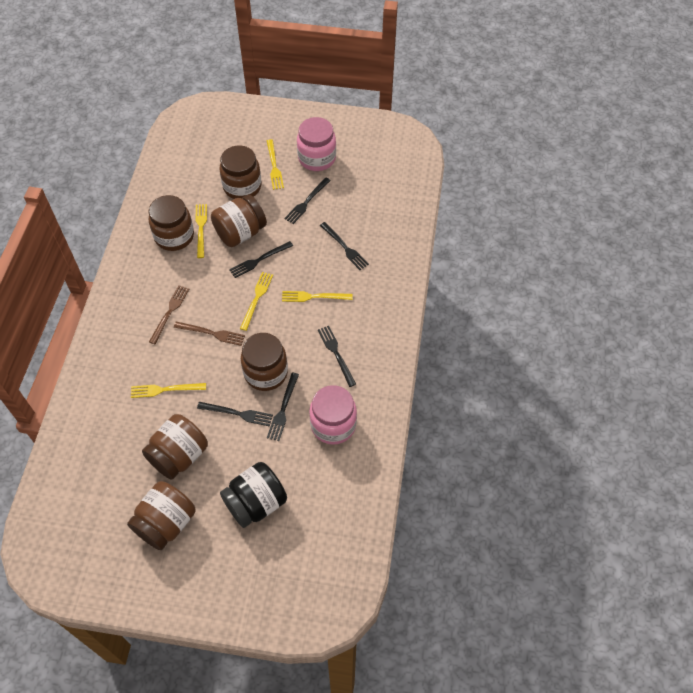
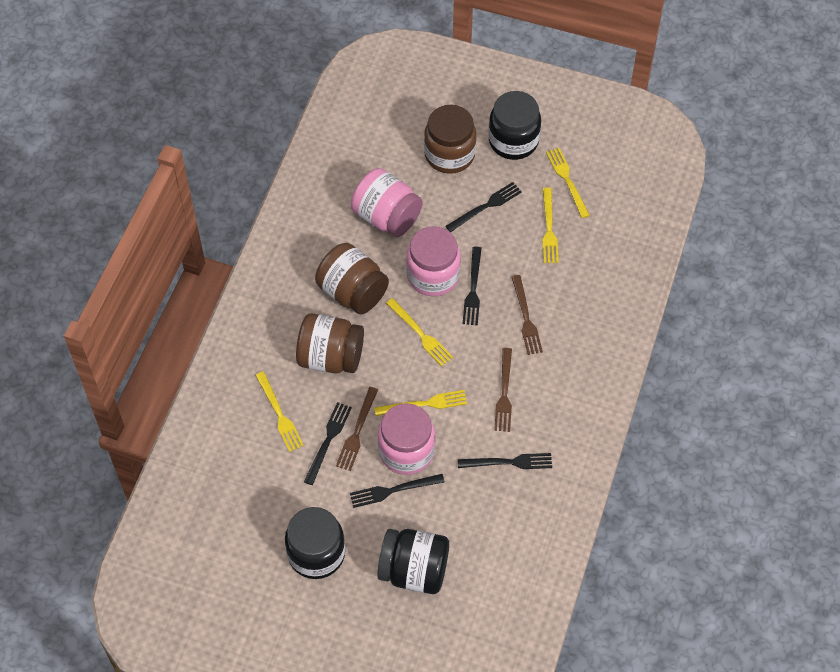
black fork: 6 -> 5
black jar: 1 -> 3
brown fork: 2 -> 3
brown jar: 6 -> 3
pink jar: 2 -> 3

